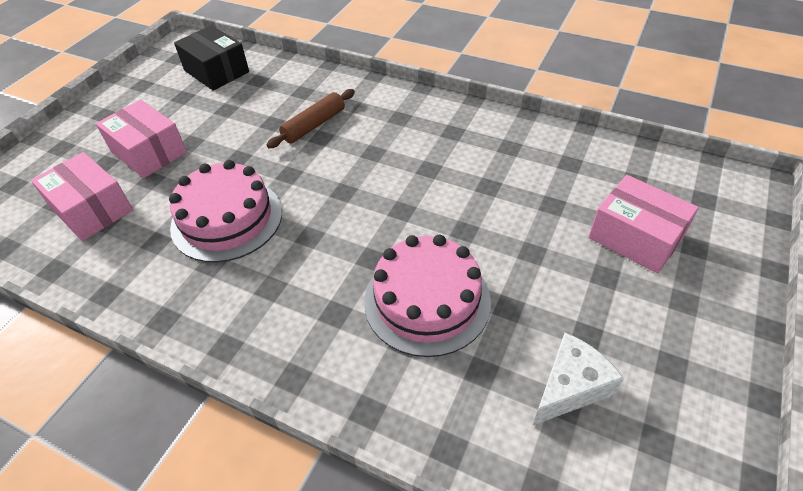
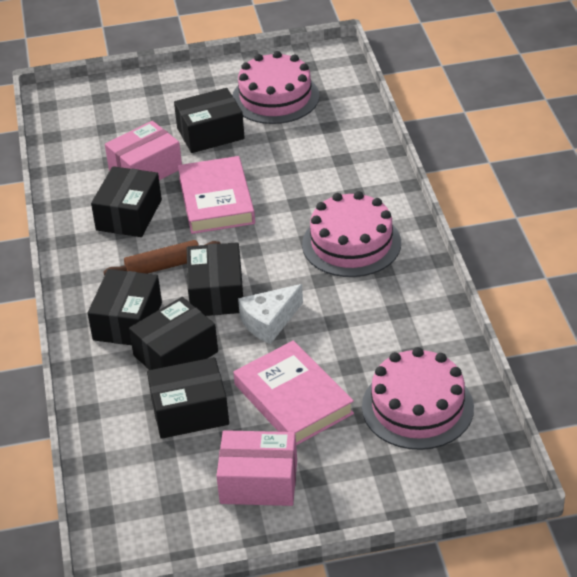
black box: 1 -> 6
pink book: 0 -> 2
pink box: 3 -> 2
pink cake: 2 -> 3

